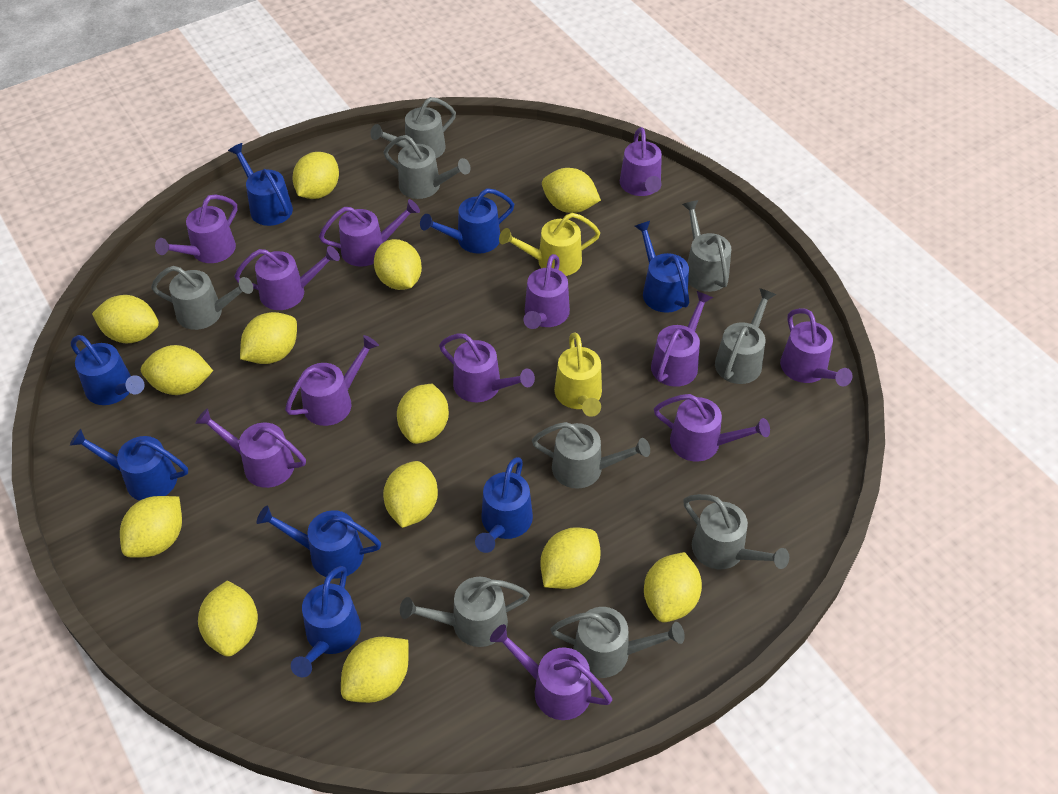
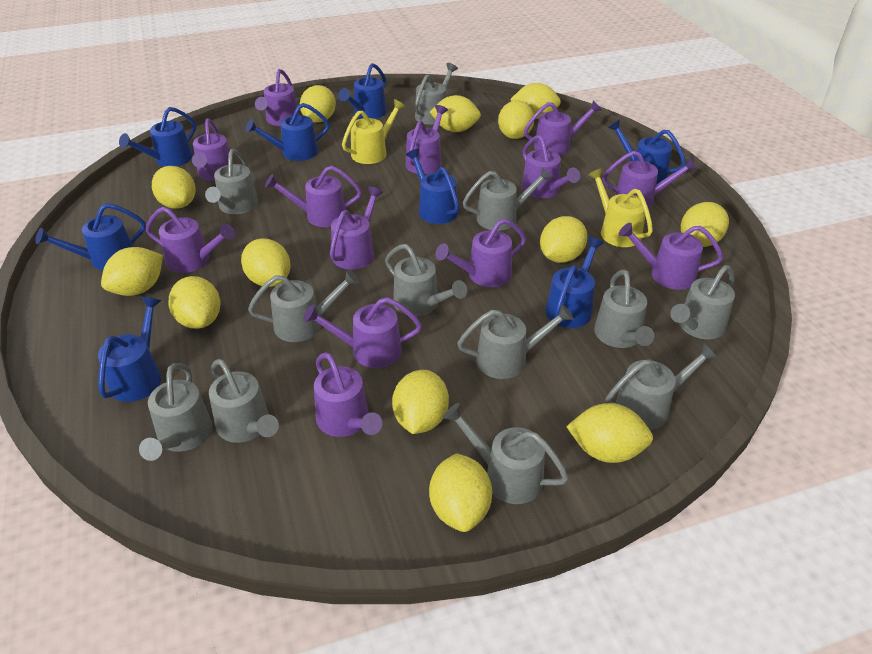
grey watering can: 9 -> 12
purple watering can: 12 -> 13

